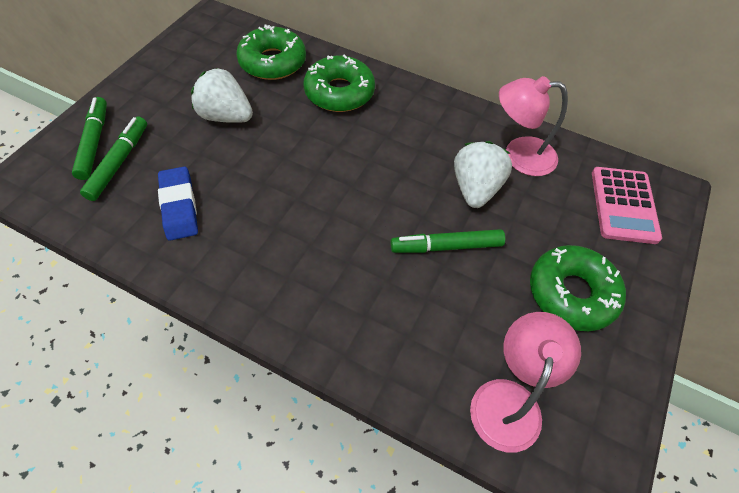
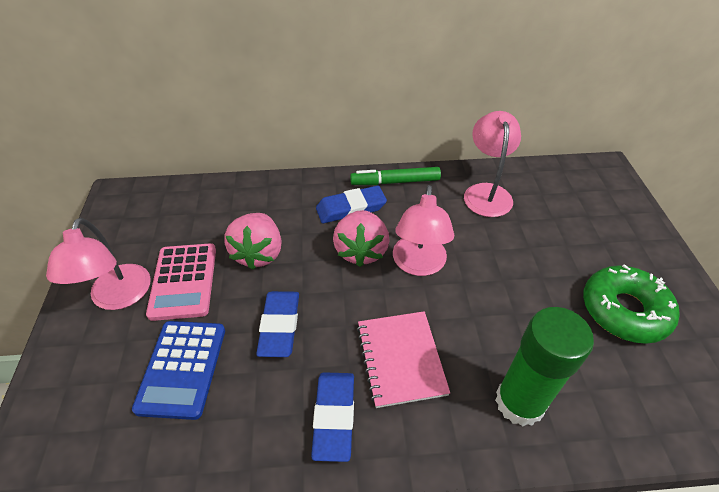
blue calculator: 0 -> 1
blue eraser: 1 -> 3
green donut: 3 -> 1
green glue stick: 0 -> 1
green marker: 3 -> 1
pink lamp: 2 -> 3
pink notebook: 0 -> 1
pink strawberry: 0 -> 2
white strawberry: 2 -> 0

